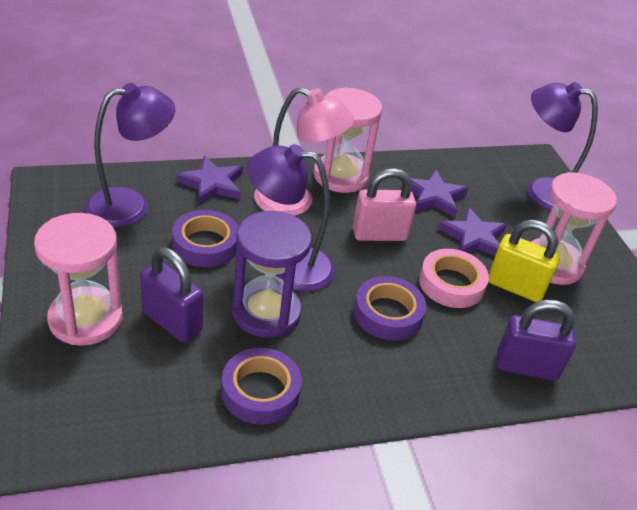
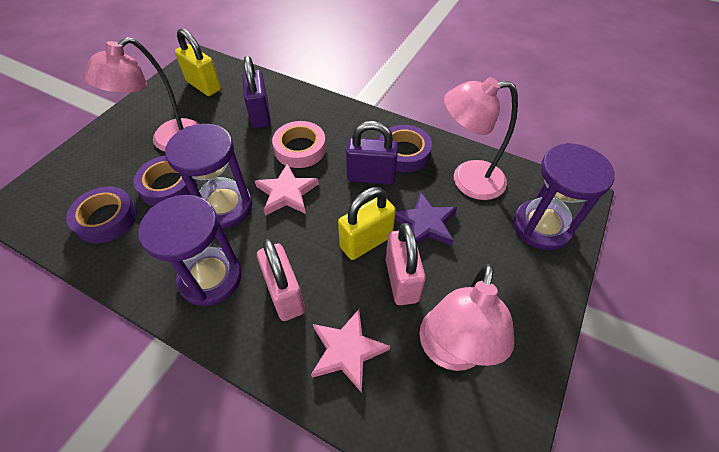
pink hourglass: 3 -> 0
pink lamp: 1 -> 3
pink padlock: 1 -> 2
pink star: 0 -> 2
purple hourglass: 1 -> 3
purple lamp: 3 -> 0
purple star: 3 -> 1
yellow padlock: 1 -> 2

